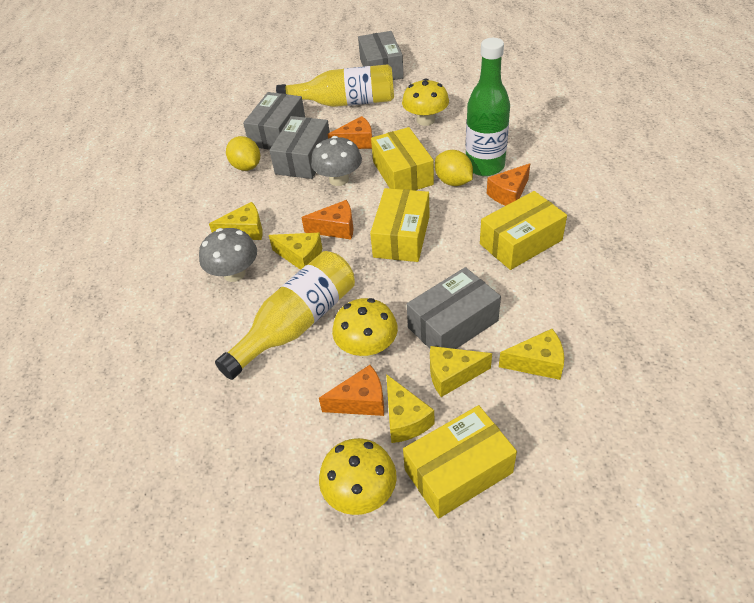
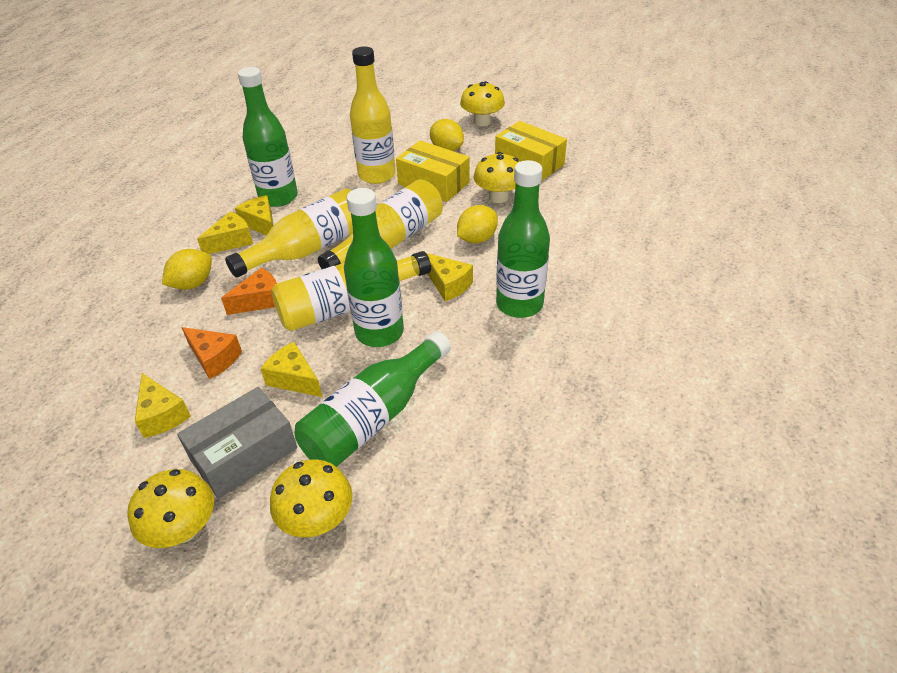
green bottle: 1 -> 4
grey box: 4 -> 1
grey mushroom: 2 -> 0
orange cheese: 4 -> 2
yellow bottle: 2 -> 4
yellow box: 4 -> 2
yellow lemon: 2 -> 3
yellow mushroom: 3 -> 4

